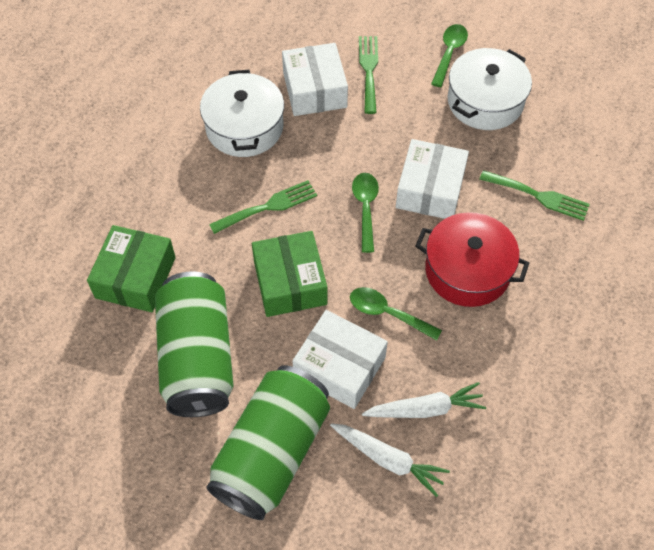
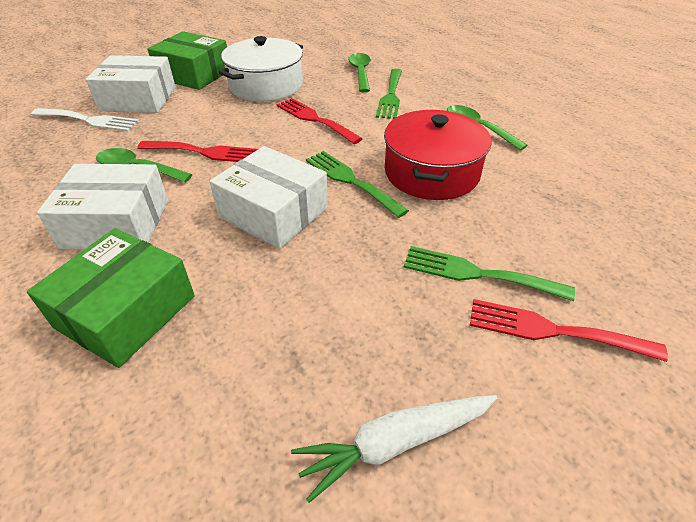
green can: 2 -> 0
red fork: 0 -> 3
white carrot: 2 -> 1
white fork: 0 -> 1
white pot: 2 -> 1

